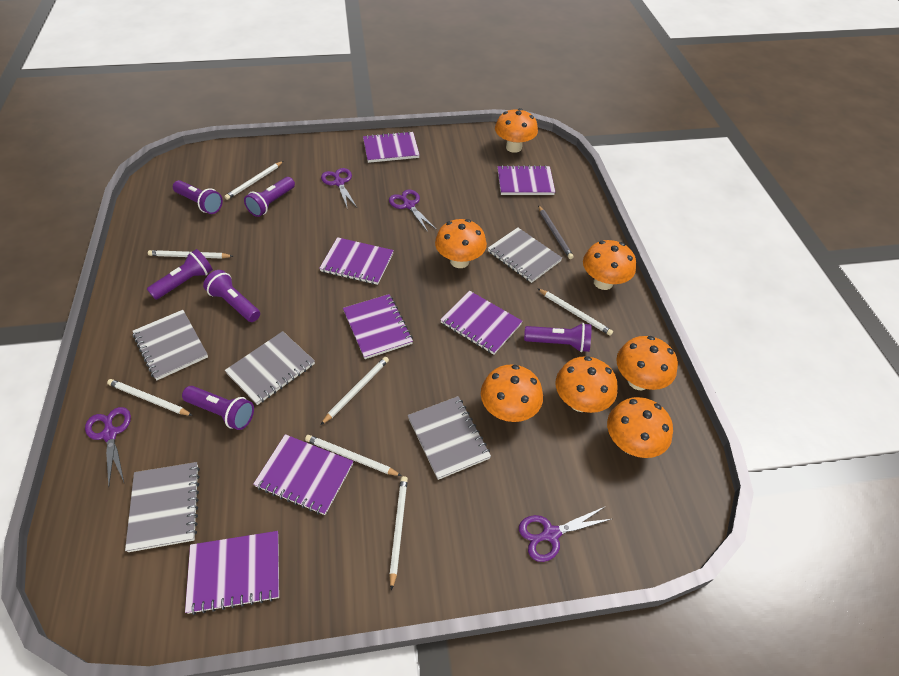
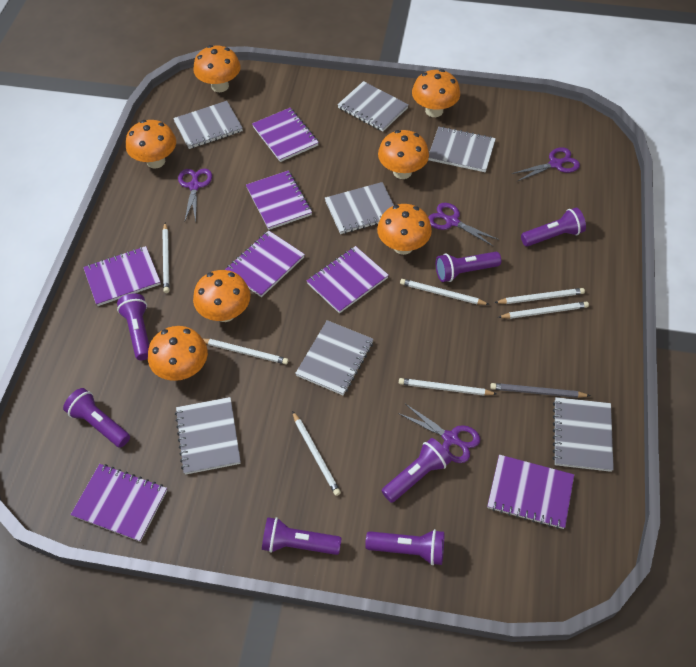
grey notebook: 5 -> 7
purple flashlight: 6 -> 7

